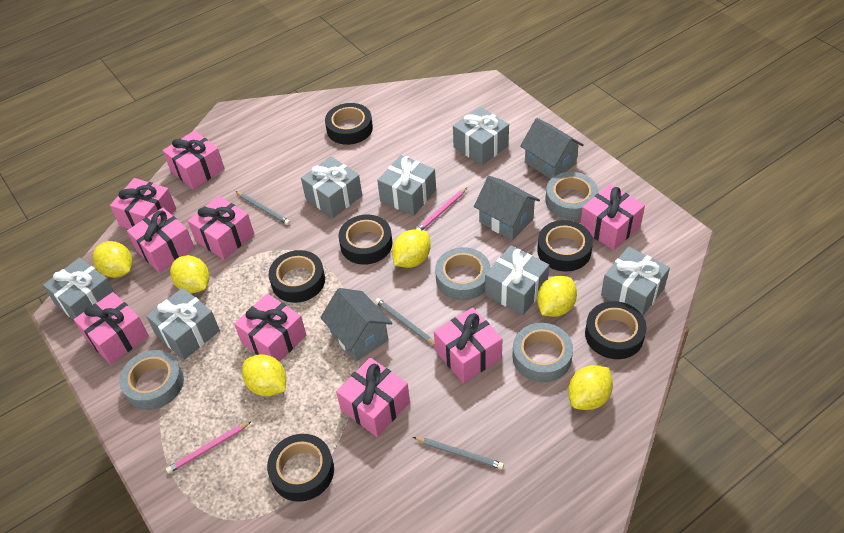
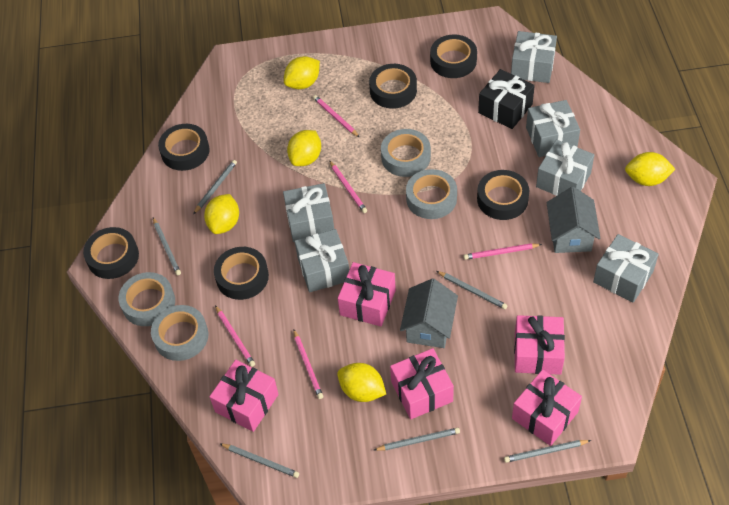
black gift: 0 -> 1
grey gift: 7 -> 6
grey house: 3 -> 2
grey pencil: 3 -> 6
pink gift: 9 -> 5
pink pencil: 2 -> 5
yellow lemon: 6 -> 5

